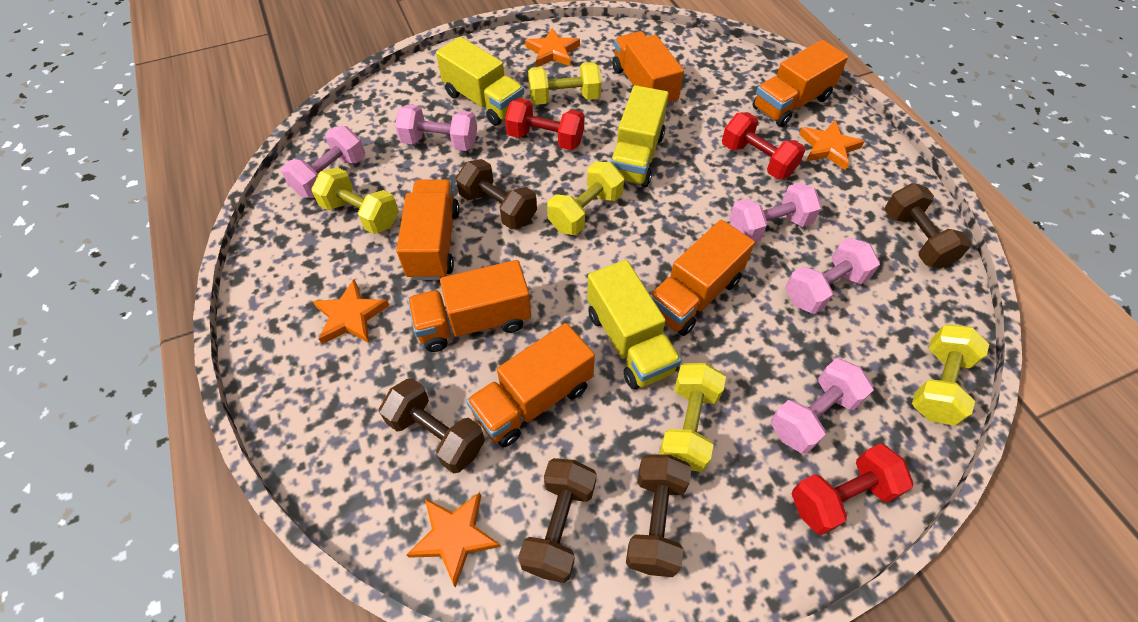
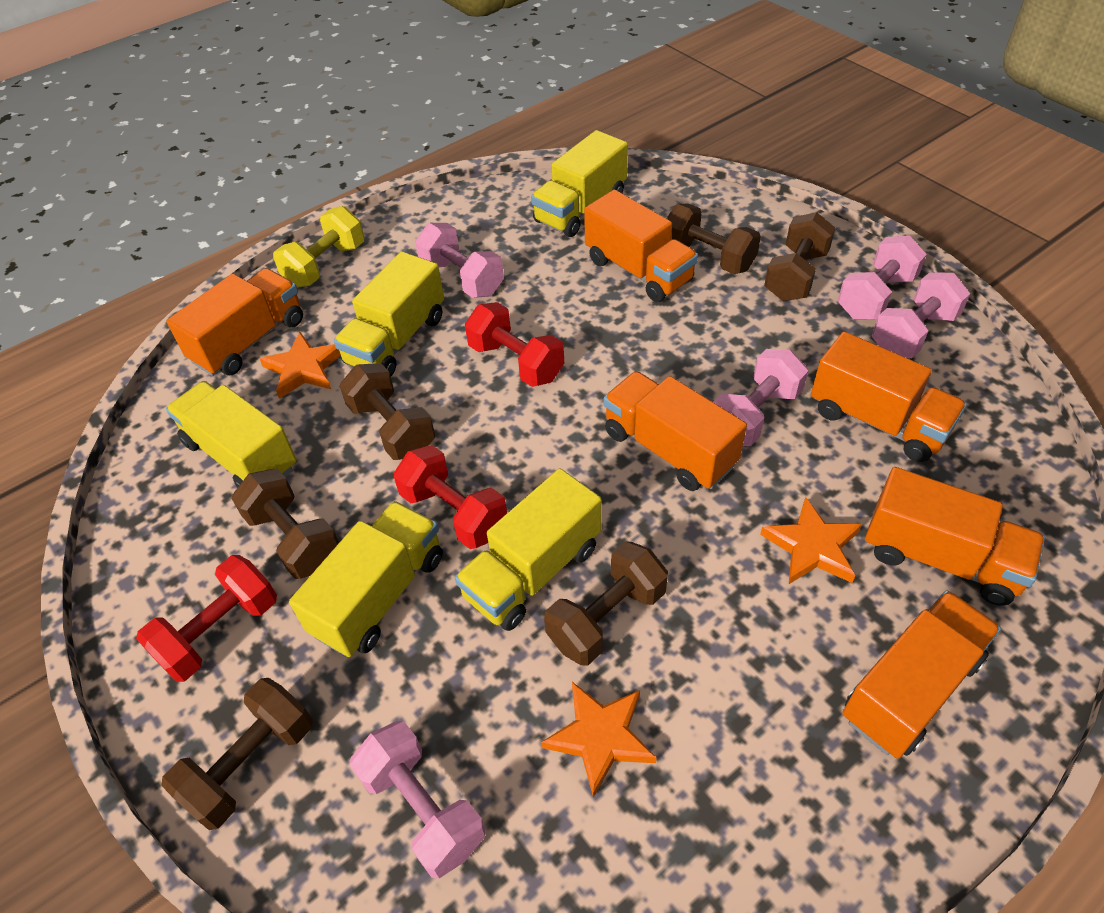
brown dumbbell: 5 -> 6
orange star: 4 -> 3
yellow dumbbell: 5 -> 1
yellow truck: 3 -> 5

